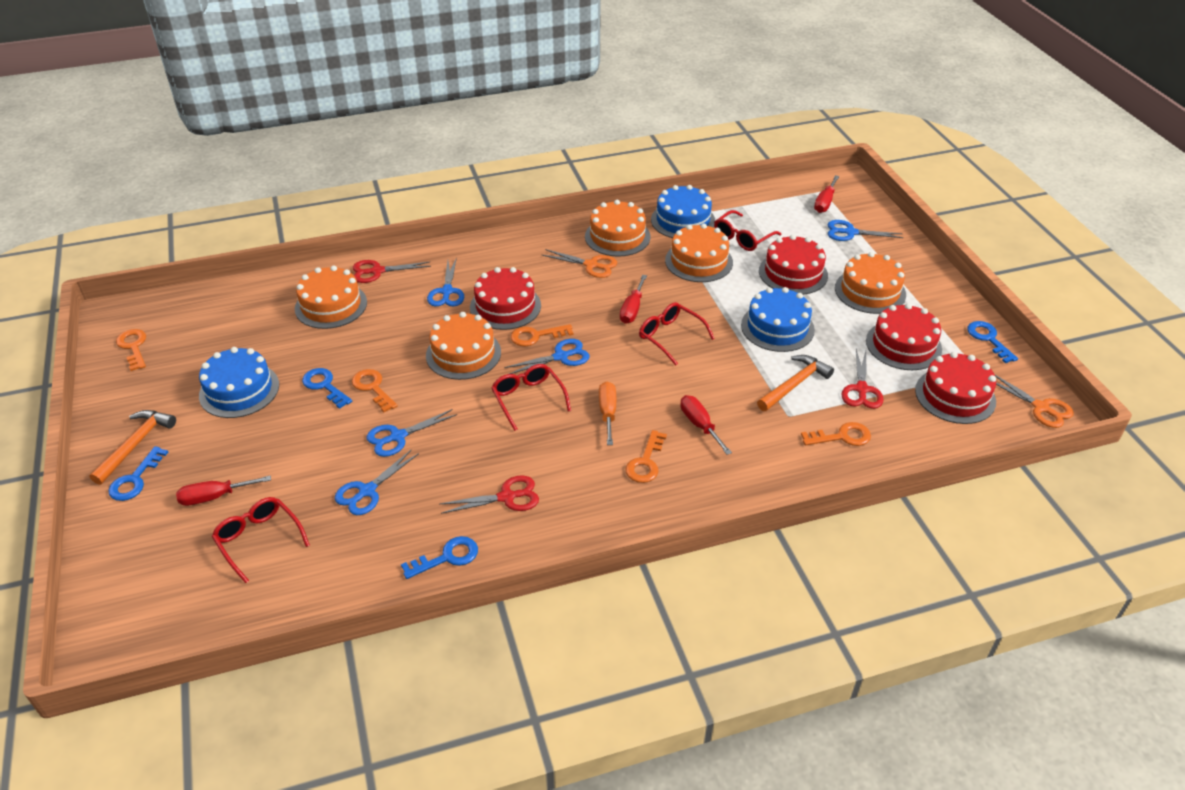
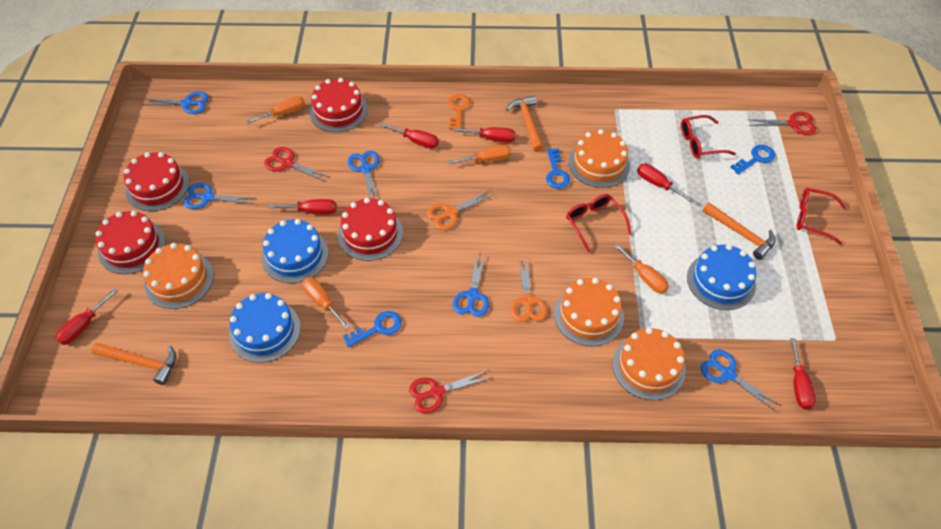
blue key: 4 -> 3
orange cake: 5 -> 4
orange hammer: 2 -> 3
orange key: 5 -> 1
orange screwdriver: 1 -> 4
red glasses: 4 -> 3
red screwdriver: 4 -> 6

